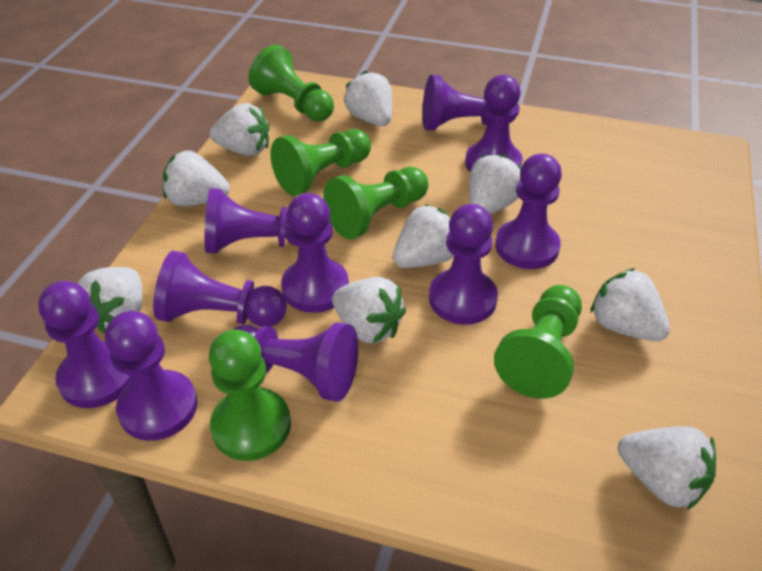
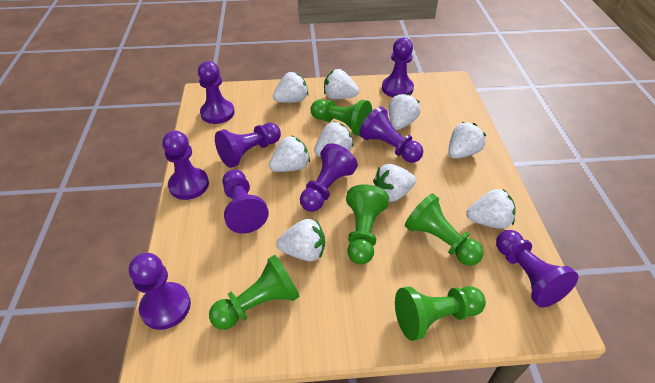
purple pawn: 10 -> 9

